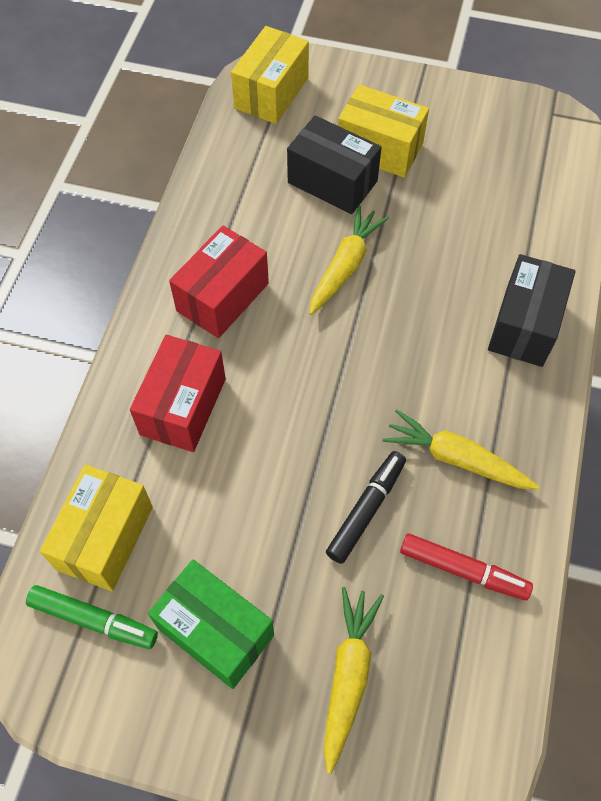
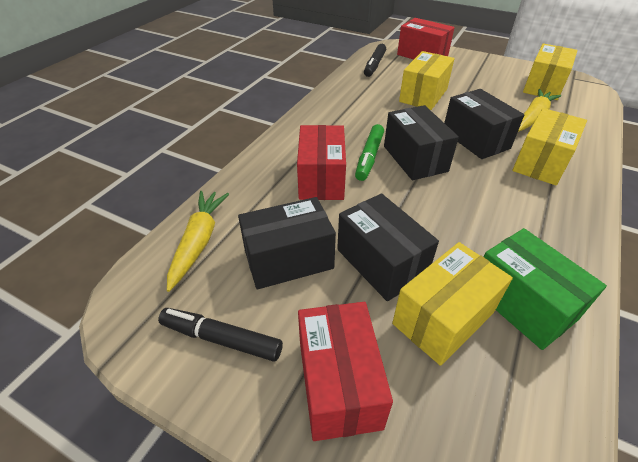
black box: 2 -> 4
black marker: 1 -> 2
red box: 2 -> 3
red marker: 1 -> 0
yellow box: 3 -> 4
yellow carrot: 3 -> 2

